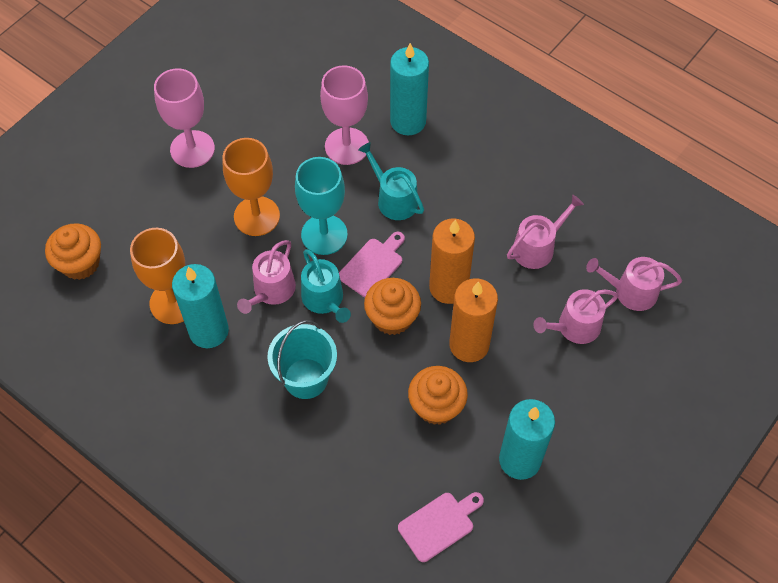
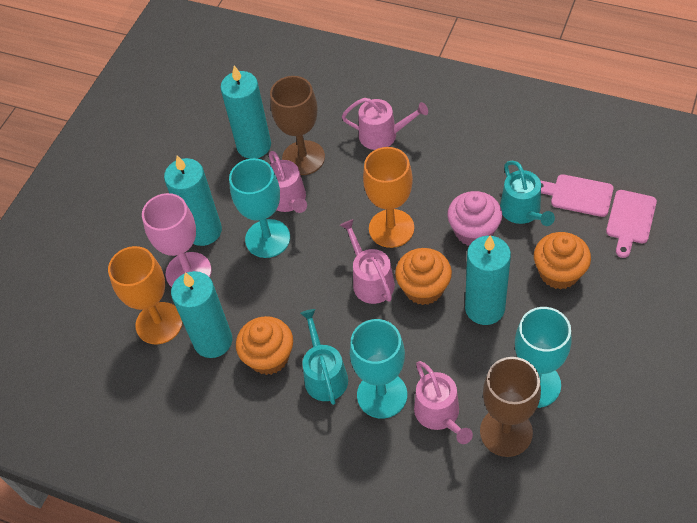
brown goblet: 0 -> 2
orange candle: 2 -> 0
pink cupcake: 0 -> 1
pink goblet: 2 -> 1
turquoise bucket: 1 -> 0
turquoise candle: 3 -> 4
turquoise goblet: 1 -> 3

